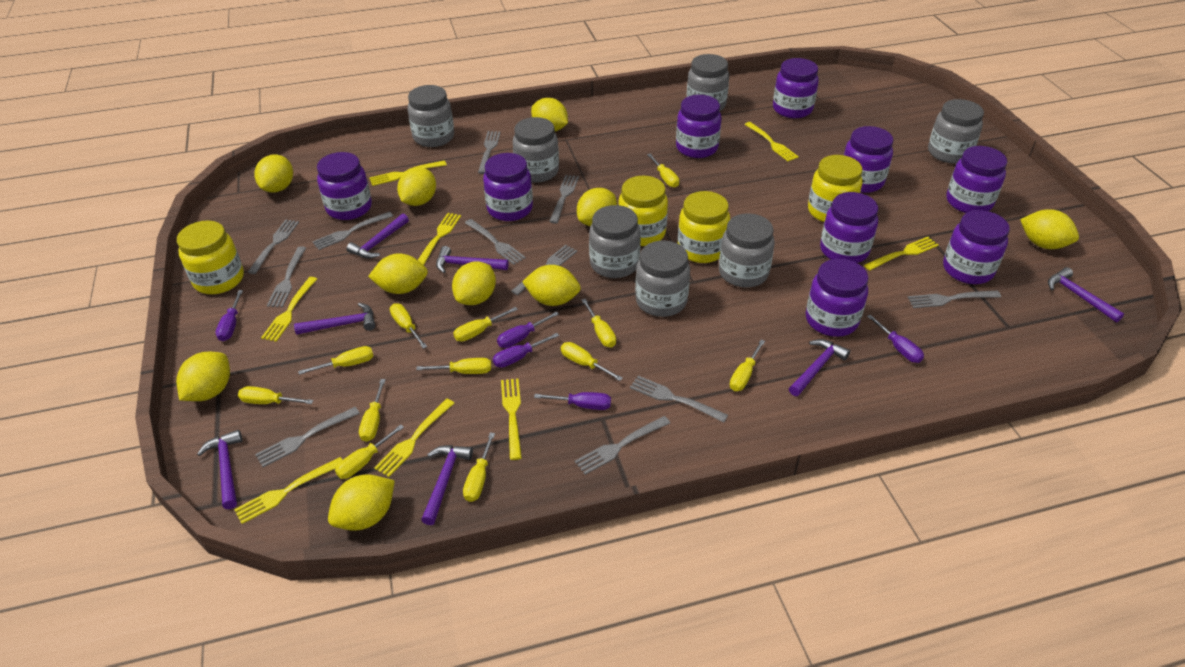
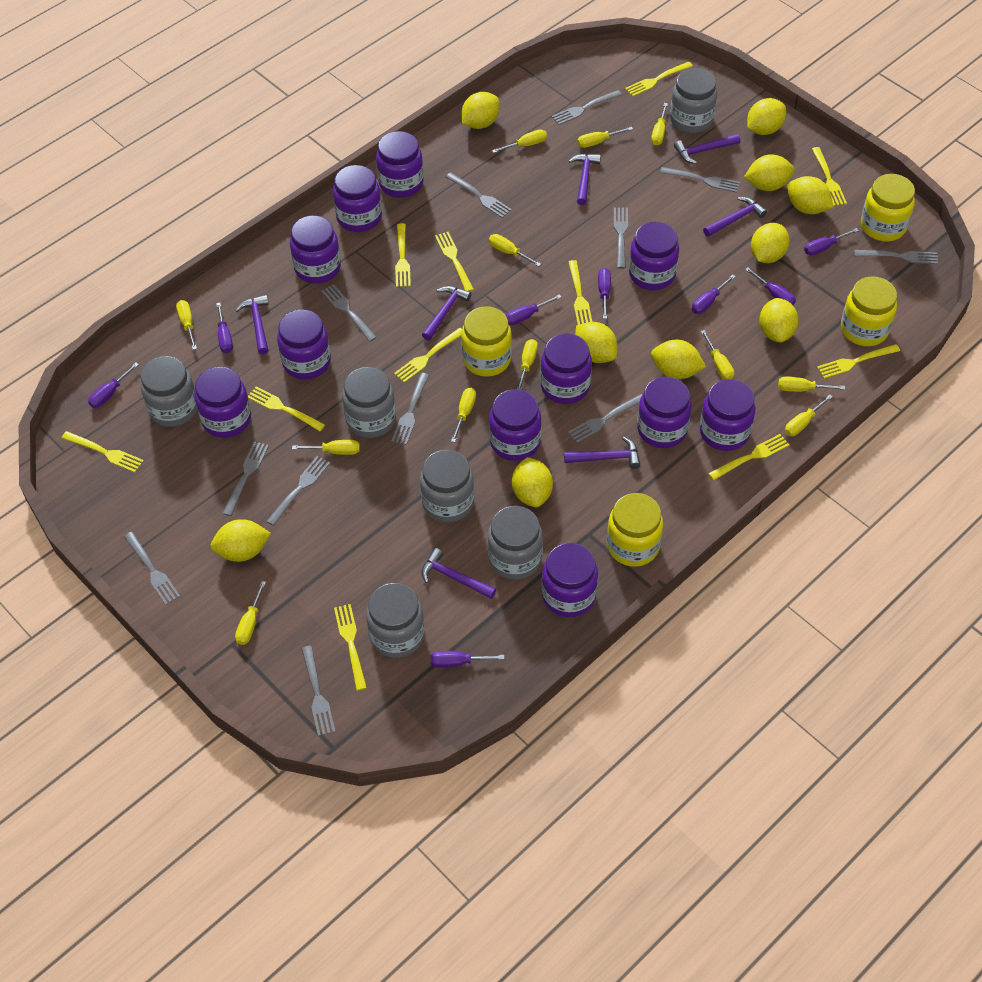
grey fork: 11 -> 12
grey jar: 7 -> 6
purple jar: 9 -> 11
purple screwdriver: 5 -> 8
yellow fork: 8 -> 11

